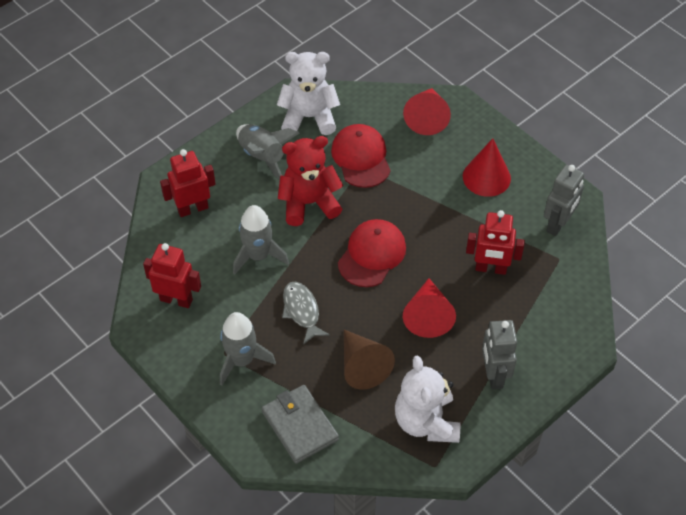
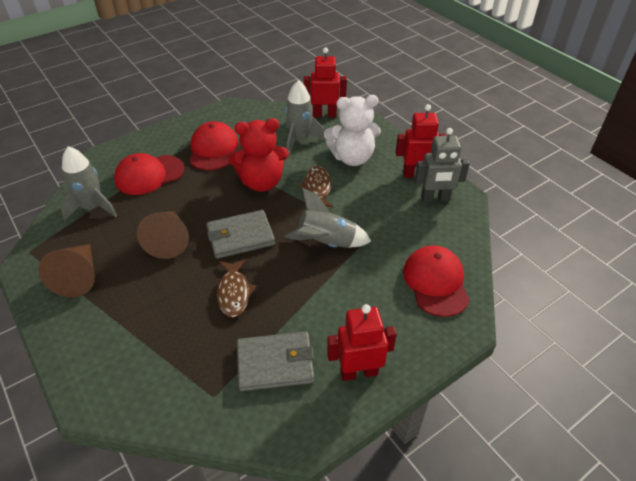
brown cone: 1 -> 2
brown fish: 0 -> 2
grey fish: 1 -> 0
grey robot: 2 -> 1
grey wallet: 1 -> 2
red cap: 2 -> 3
red cone: 3 -> 0
white teddy bear: 2 -> 1

